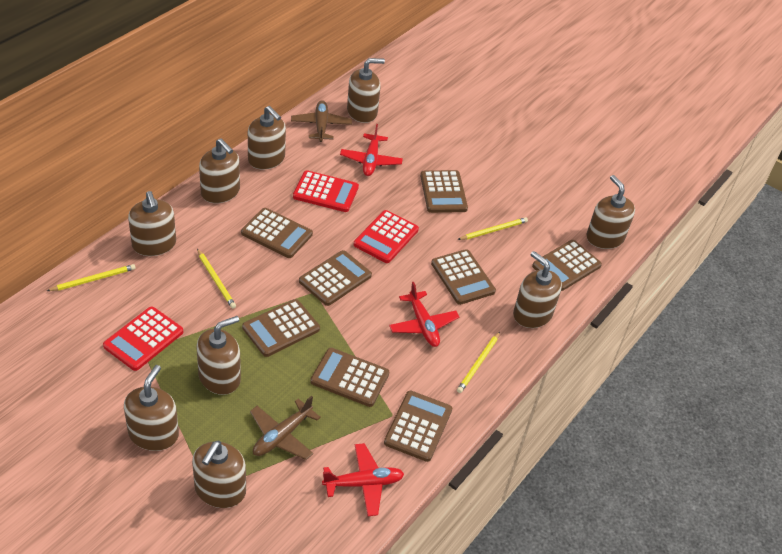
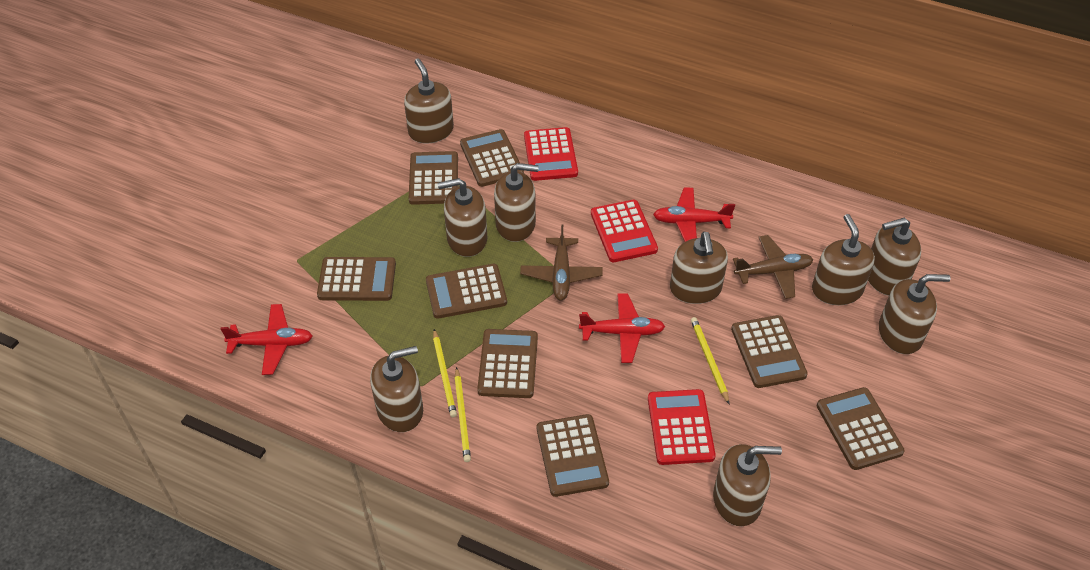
yellow pencil: 4 -> 3

